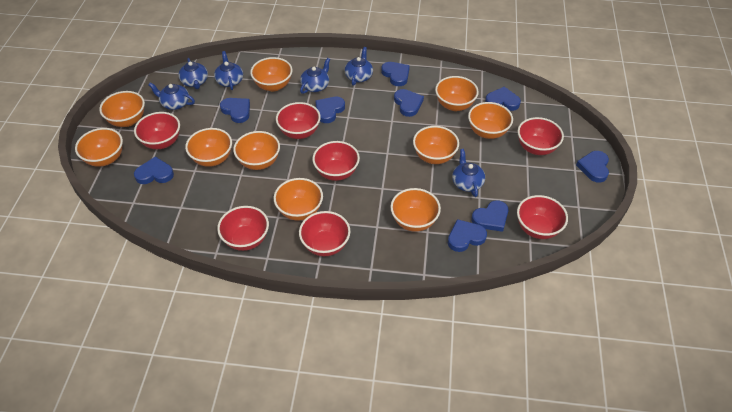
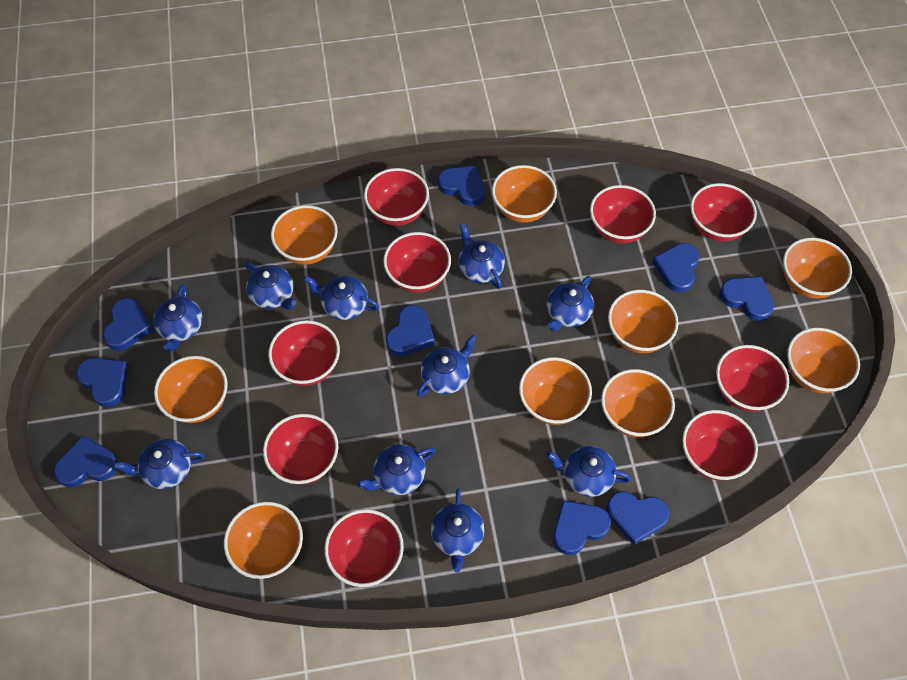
blue teapot: 6 -> 10
orange bowl: 10 -> 9
red bowl: 7 -> 9

